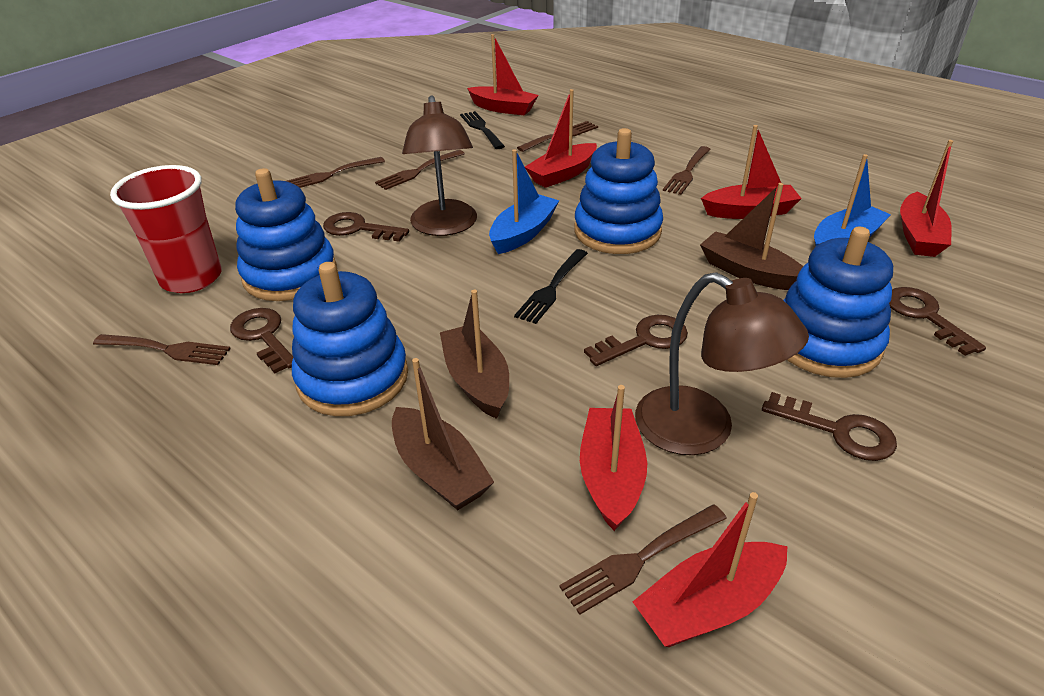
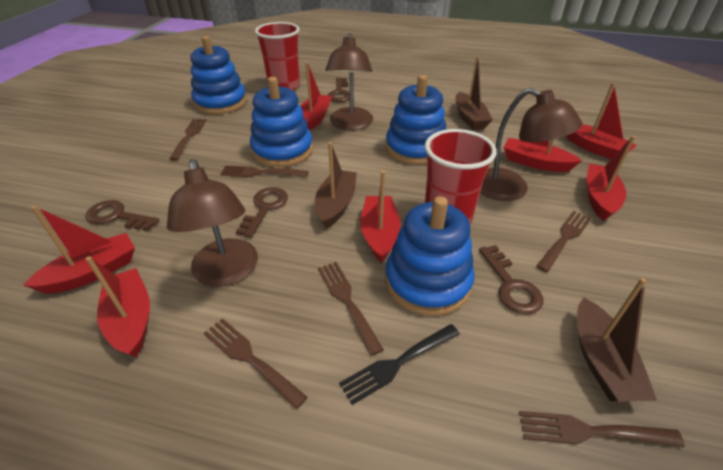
black fork: 2 -> 1
blue boat: 2 -> 0
brown key: 5 -> 4
brown lamp: 2 -> 3
red boat: 6 -> 7
red cup: 1 -> 2

